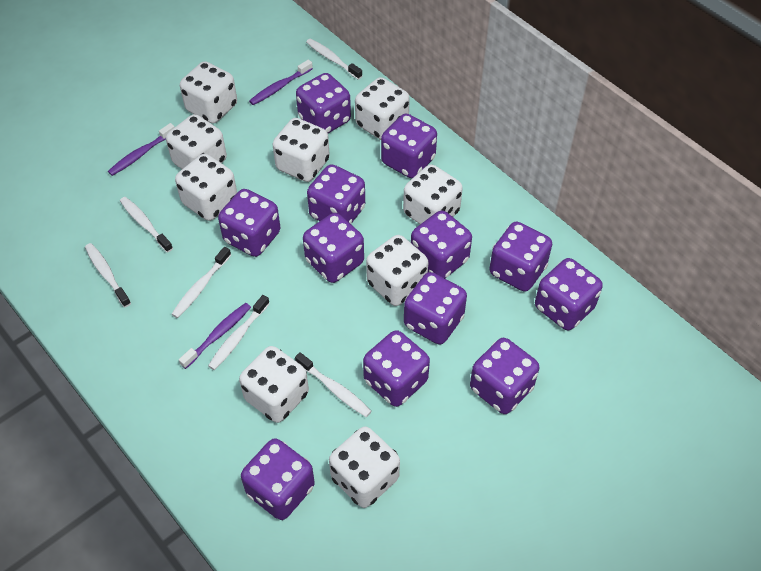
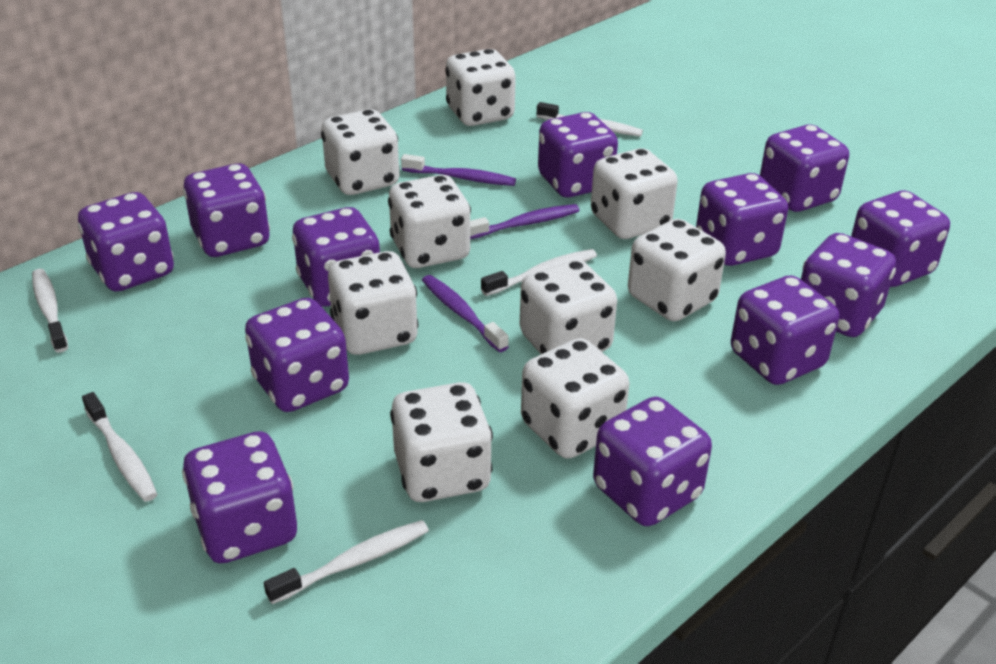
white toothbrush: 6 -> 5

